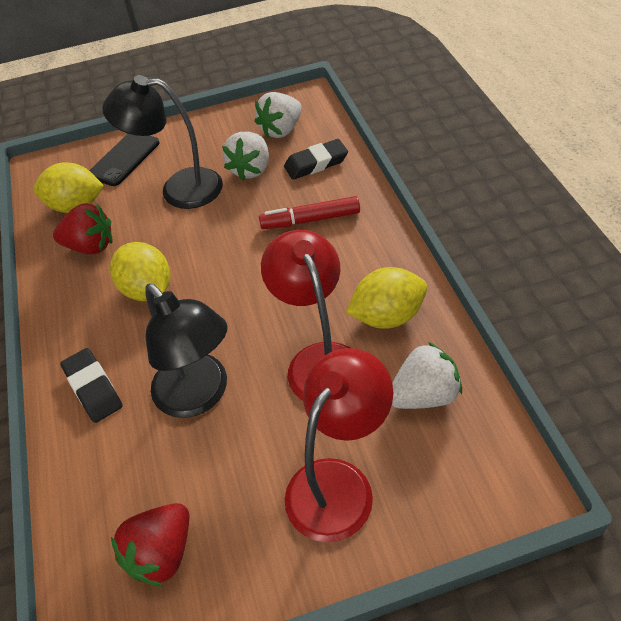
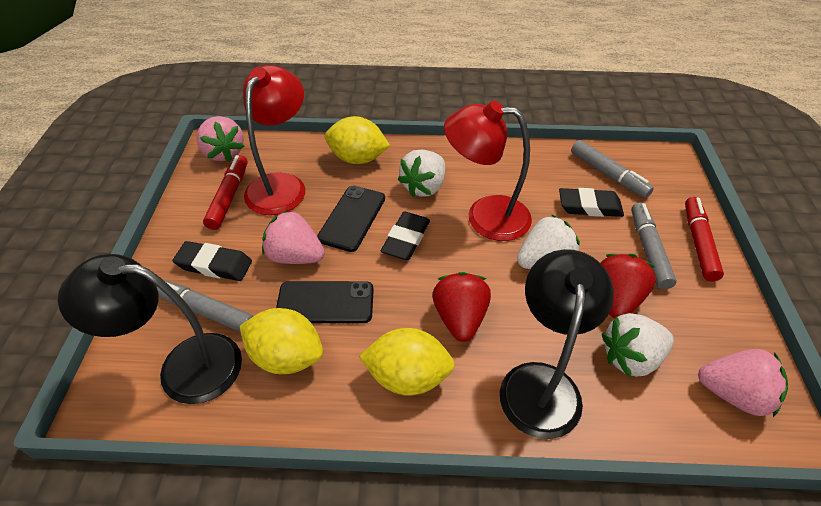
black eraser: 2 -> 3
black phone: 1 -> 2
grey marker: 0 -> 3
pink strawberry: 0 -> 3
red marker: 1 -> 2

